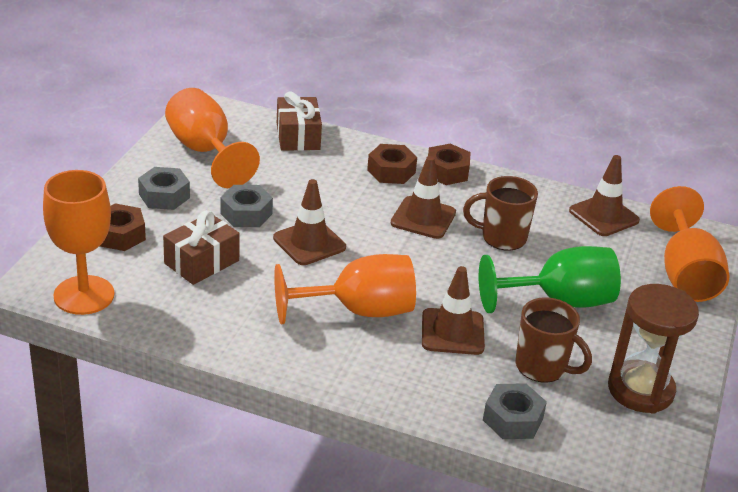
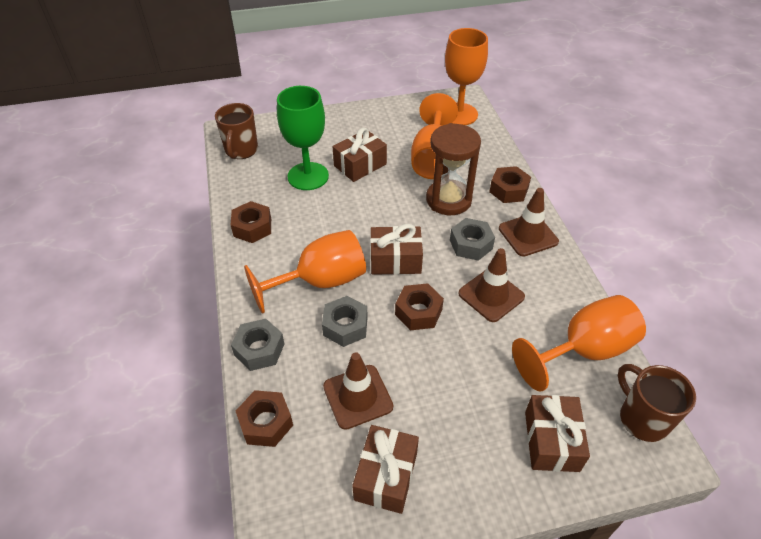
brown gift: 2 -> 4
brown nut: 3 -> 4
brown traffic cone: 4 -> 3

